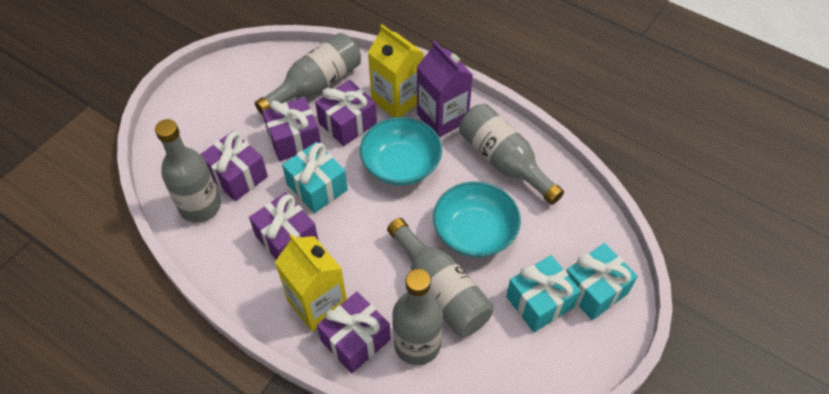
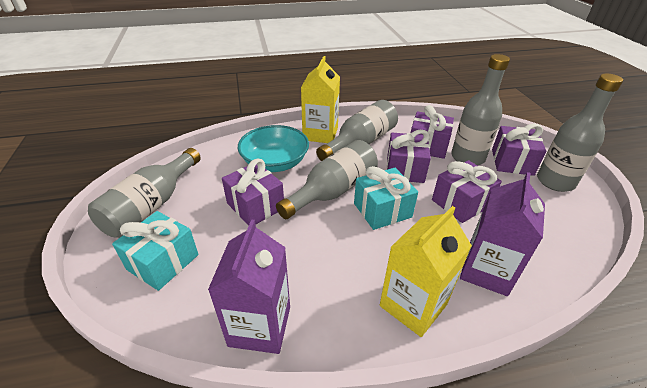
purple carton: 1 -> 2
turquoise bowl: 2 -> 1
turquoise gift: 3 -> 2

